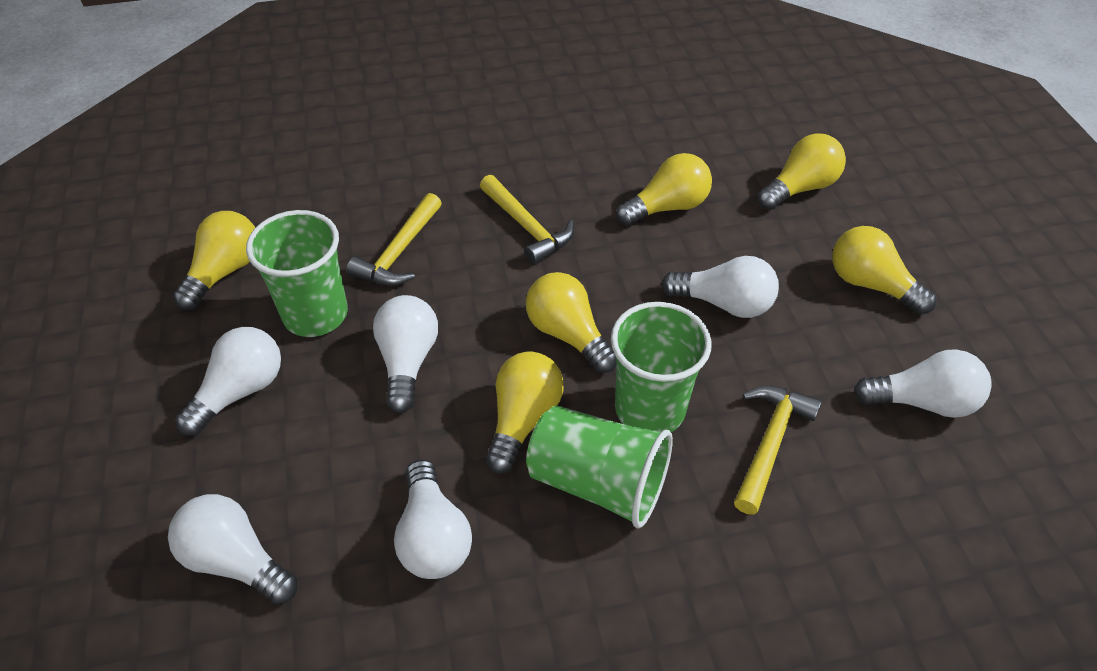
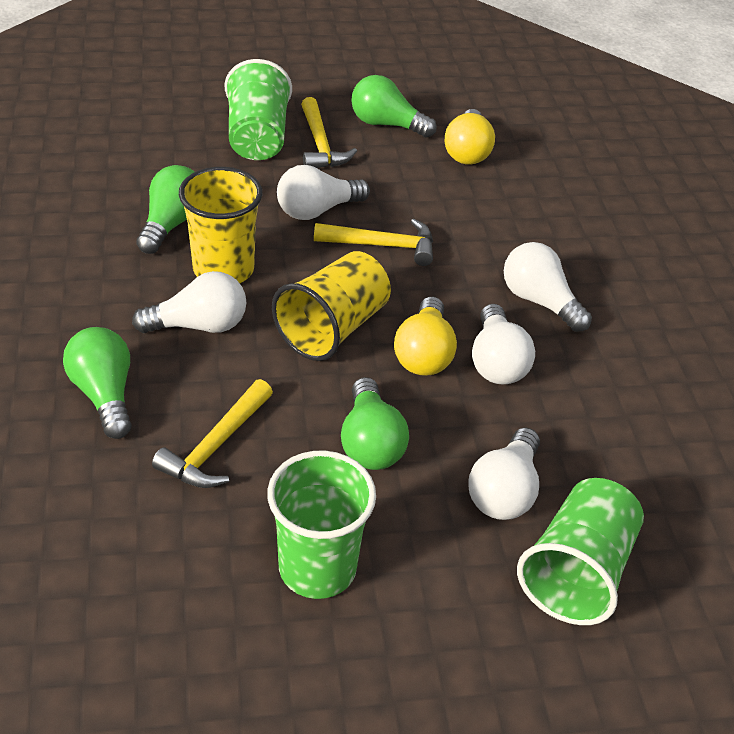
green light bulb: 0 -> 4
white light bulb: 6 -> 5
yellow cup: 0 -> 2
yellow light bulb: 6 -> 2

